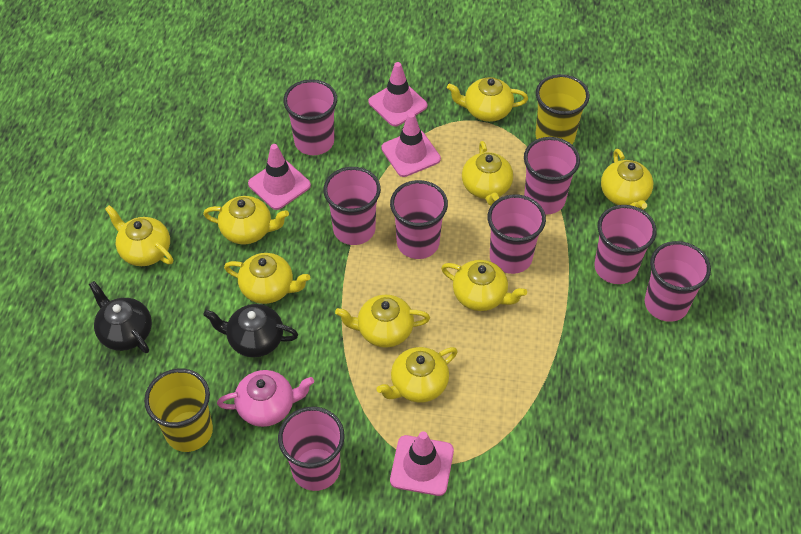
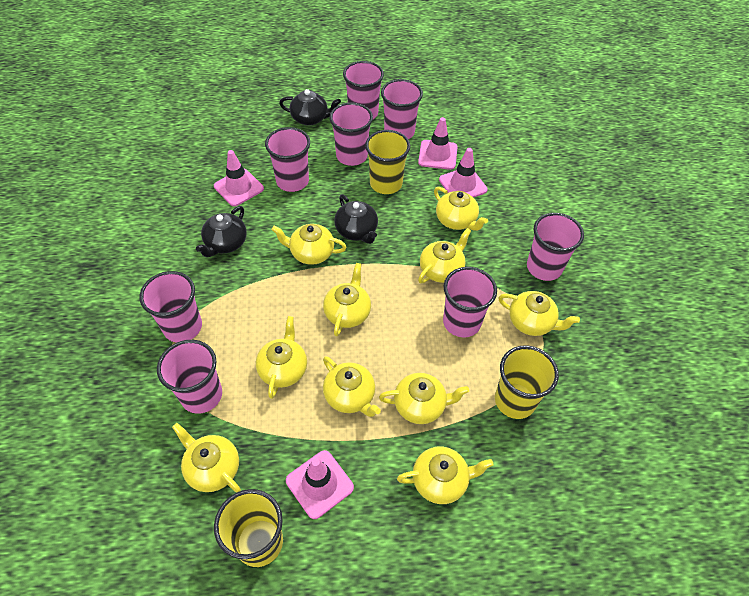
black teapot: 2 -> 3
pink teapot: 1 -> 0
yellow cup: 2 -> 3
yellow teapot: 9 -> 10

